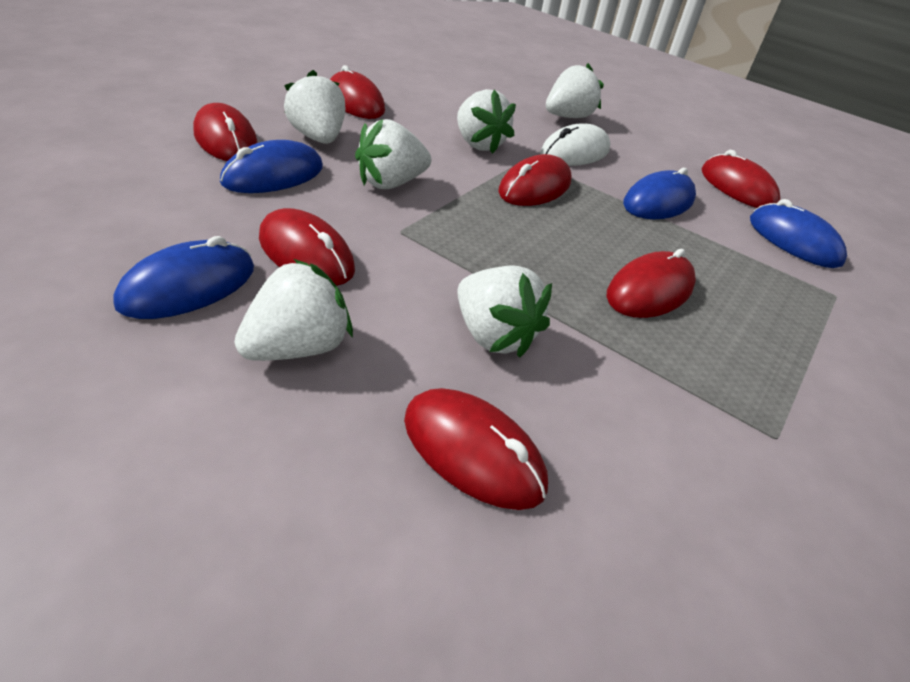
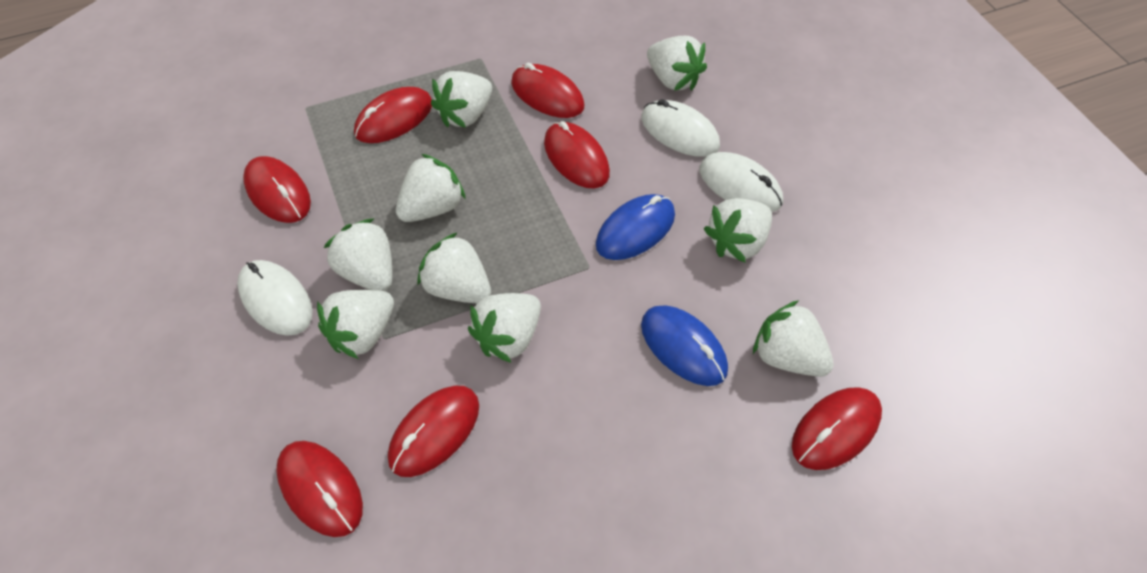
blue mouse: 4 -> 2
white mouse: 1 -> 3
white strawberry: 6 -> 9

